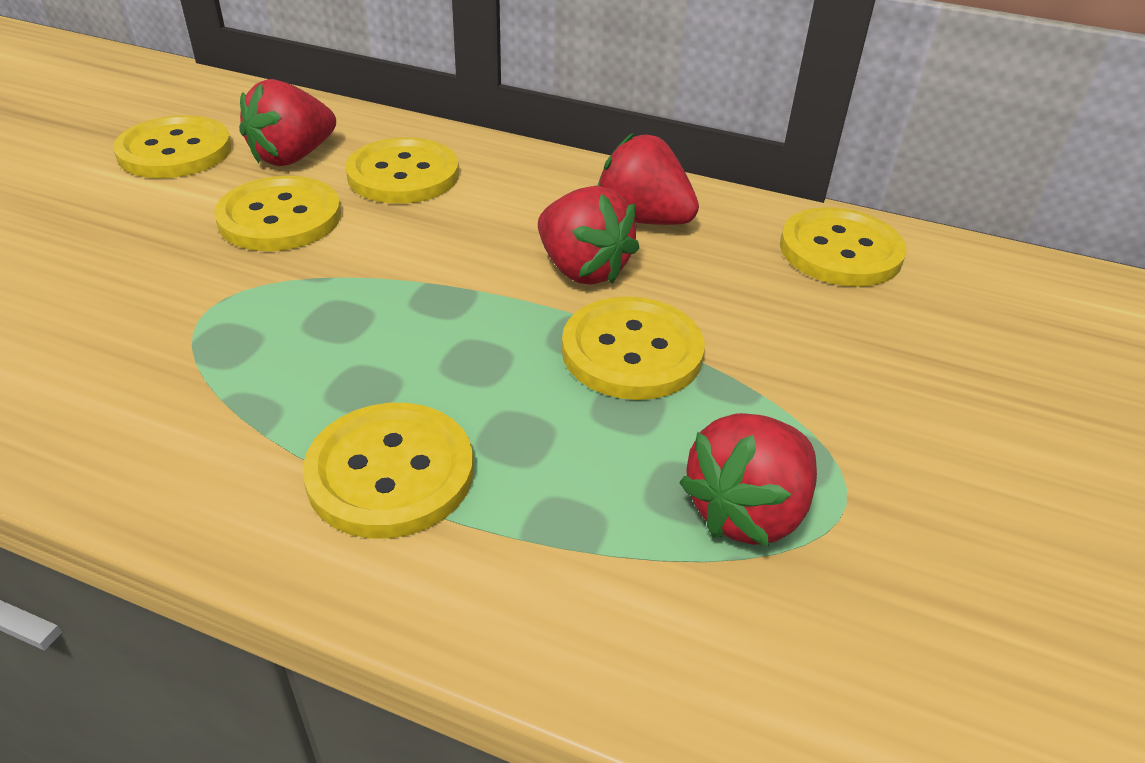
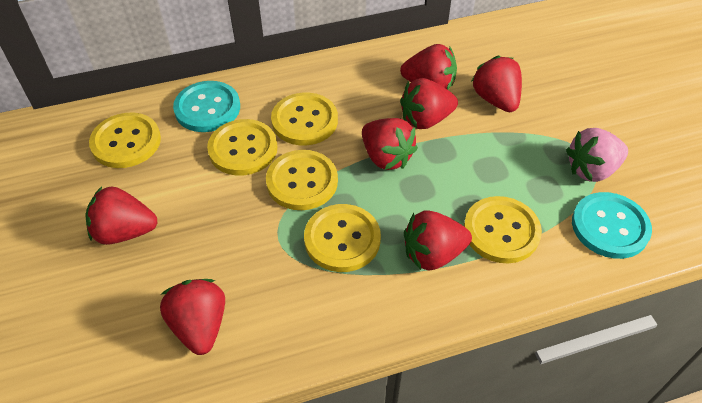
pink strawberry: 0 -> 1
red strawberry: 4 -> 7
turquoise button: 0 -> 2

